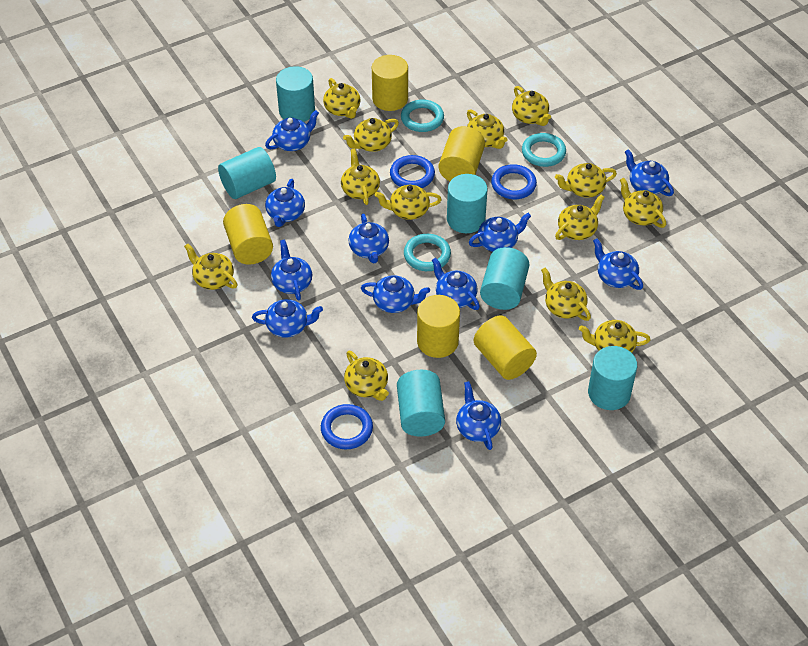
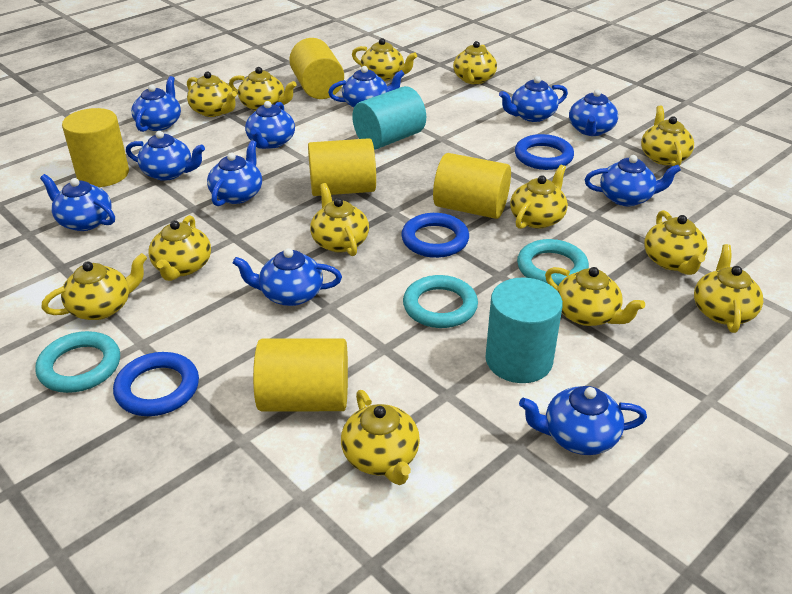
turquoise cylinder: 6 -> 2

